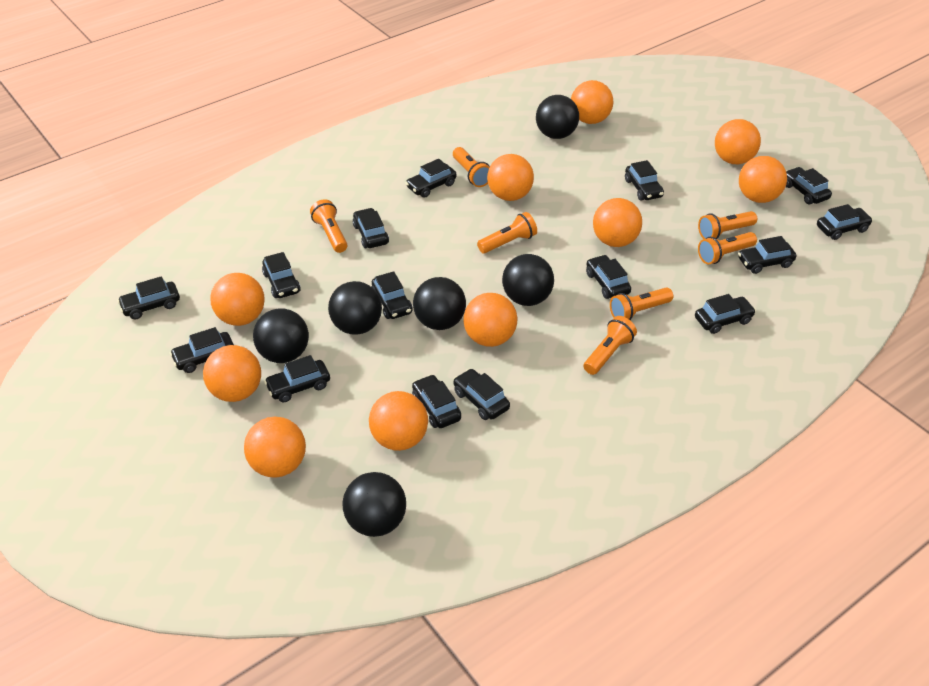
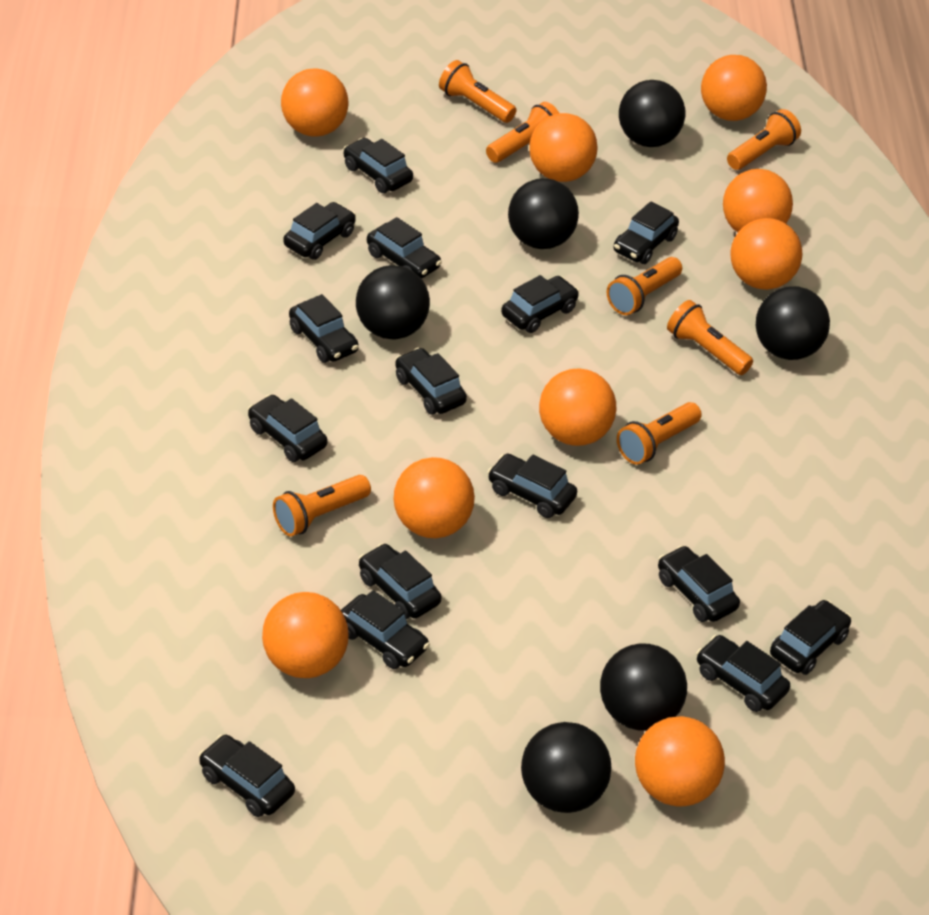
orange ball: 10 -> 9

